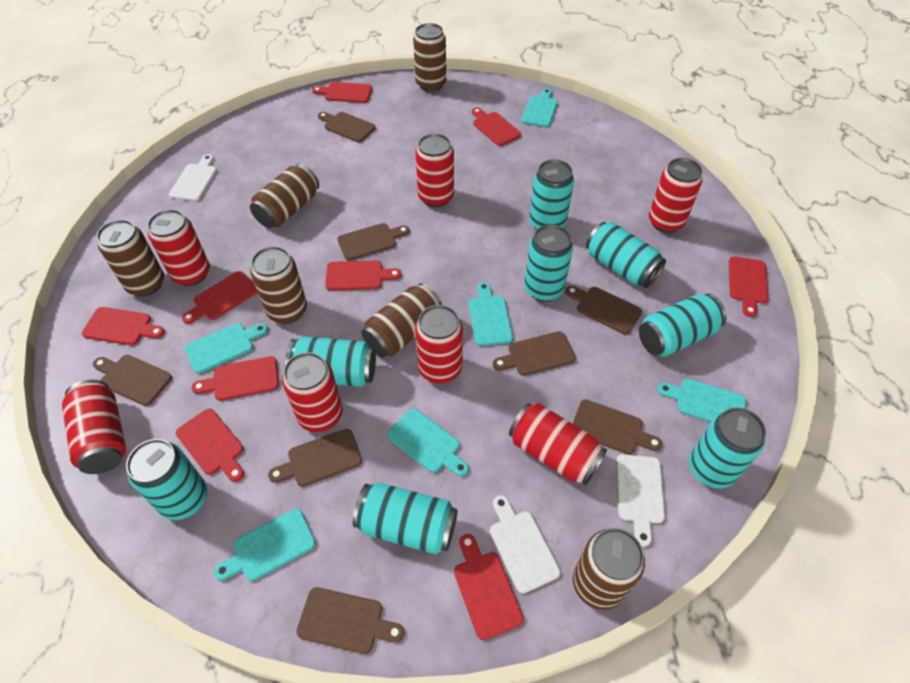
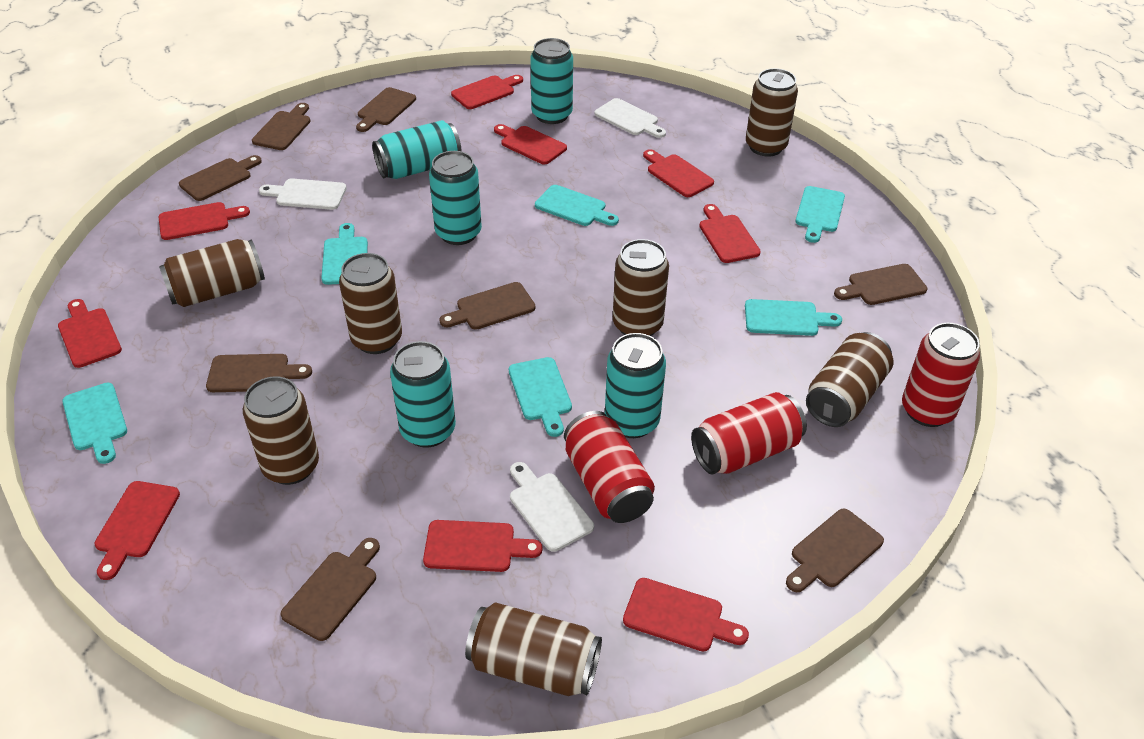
brown can: 6 -> 7
red can: 7 -> 3
turquoise can: 8 -> 5

